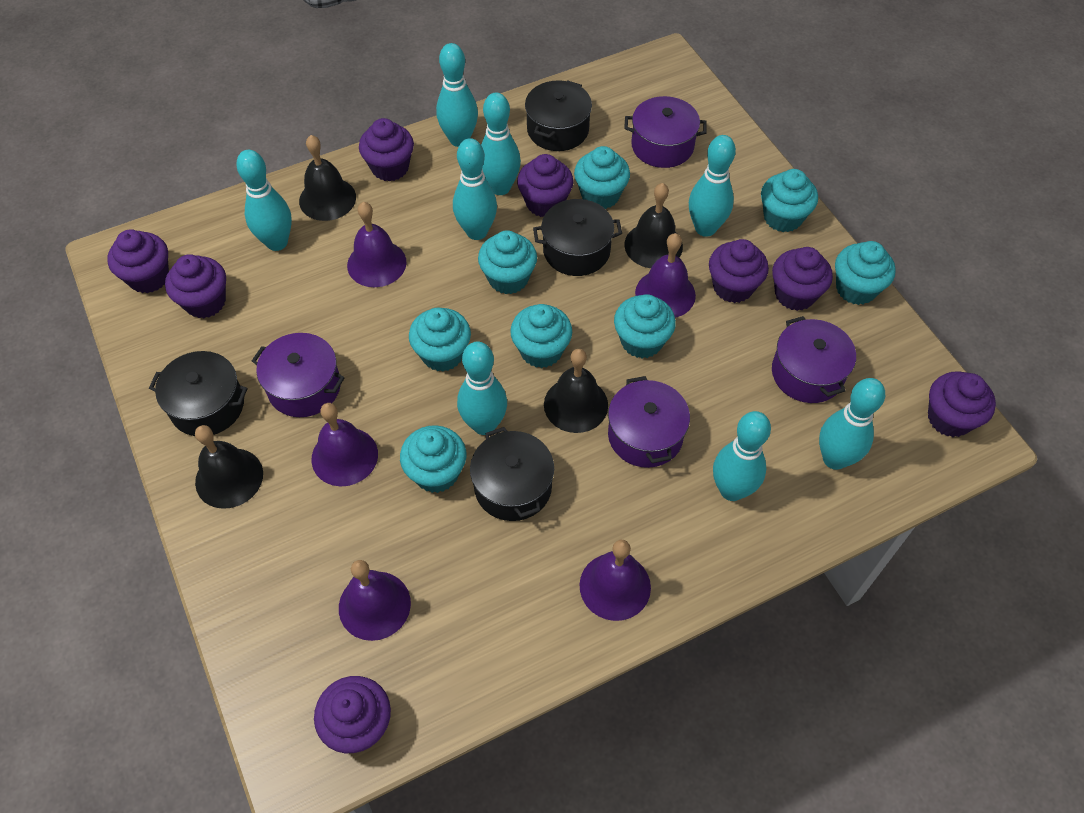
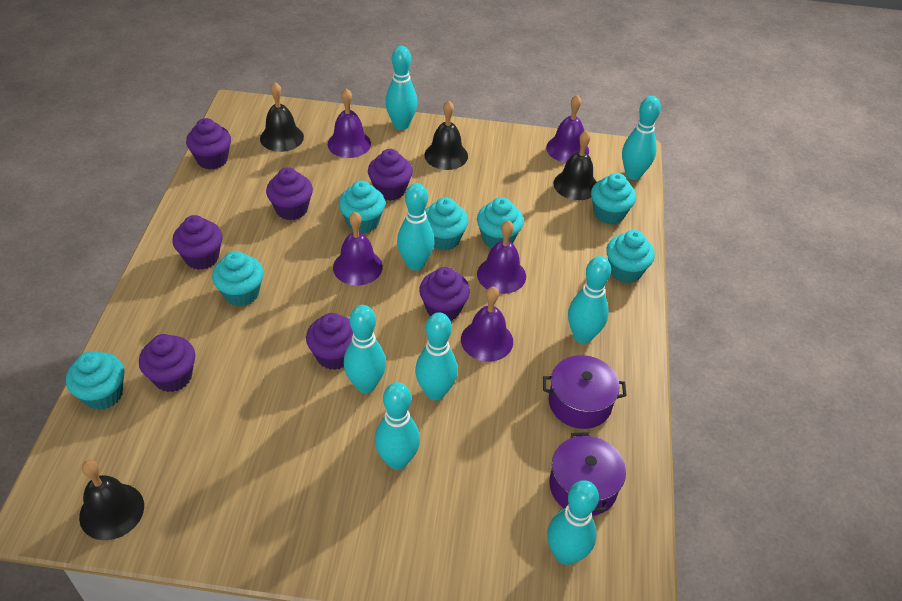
black pot: 4 -> 0
purple cupcake: 8 -> 7
purple pot: 4 -> 2
turquoise cupcake: 8 -> 7

